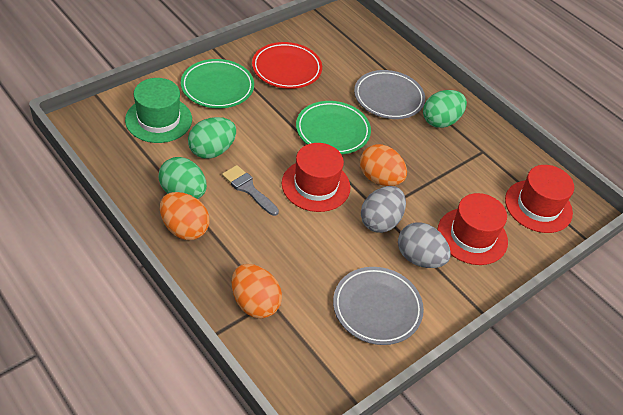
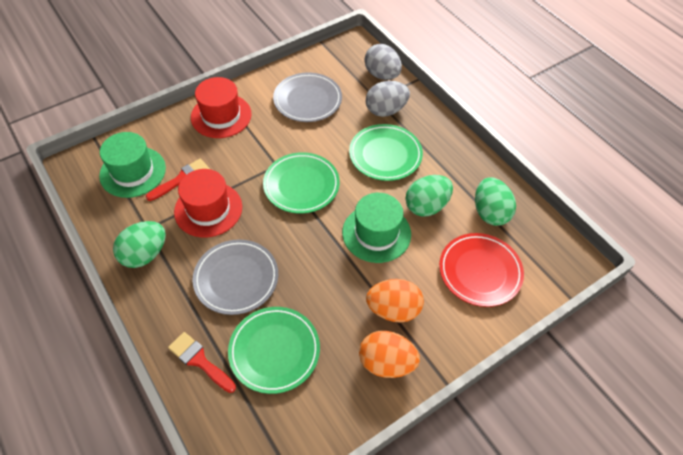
green hat: 1 -> 2
green plate: 2 -> 3
grey brush: 1 -> 0
orange egg: 3 -> 2
red brush: 0 -> 2
red hat: 3 -> 2

